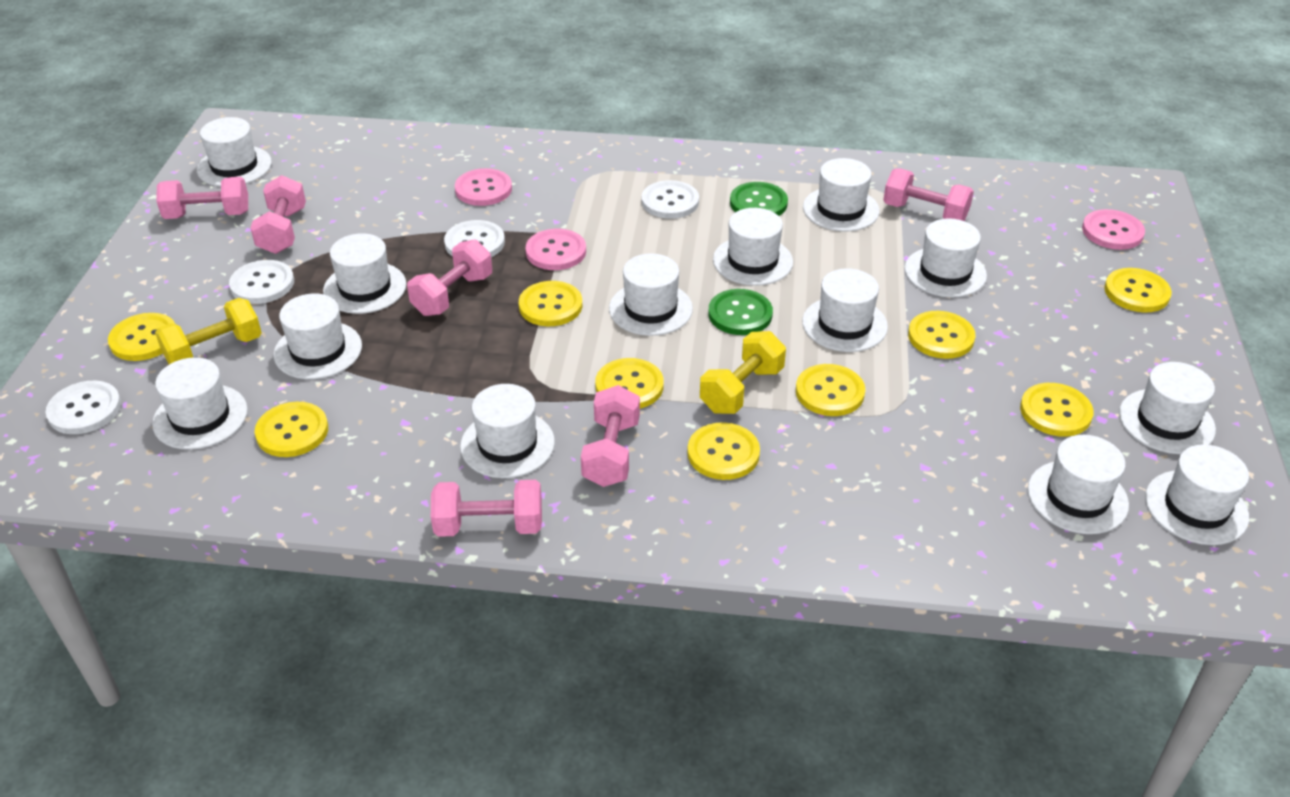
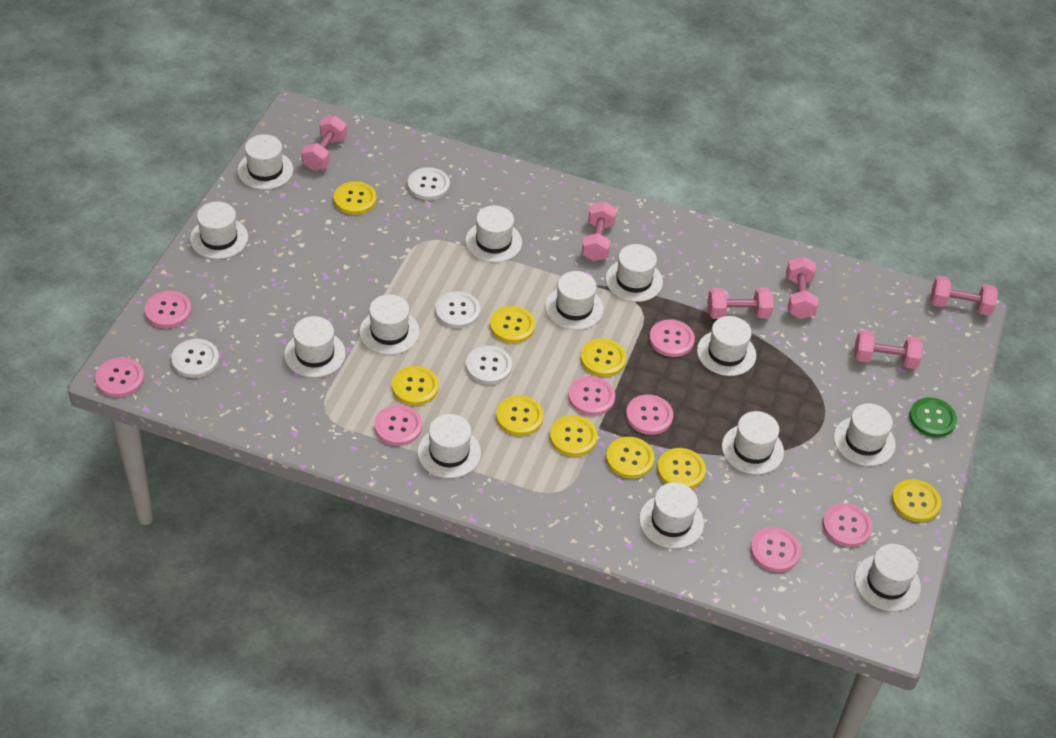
green button: 2 -> 1
pink button: 3 -> 8
yellow dumbbell: 2 -> 0

